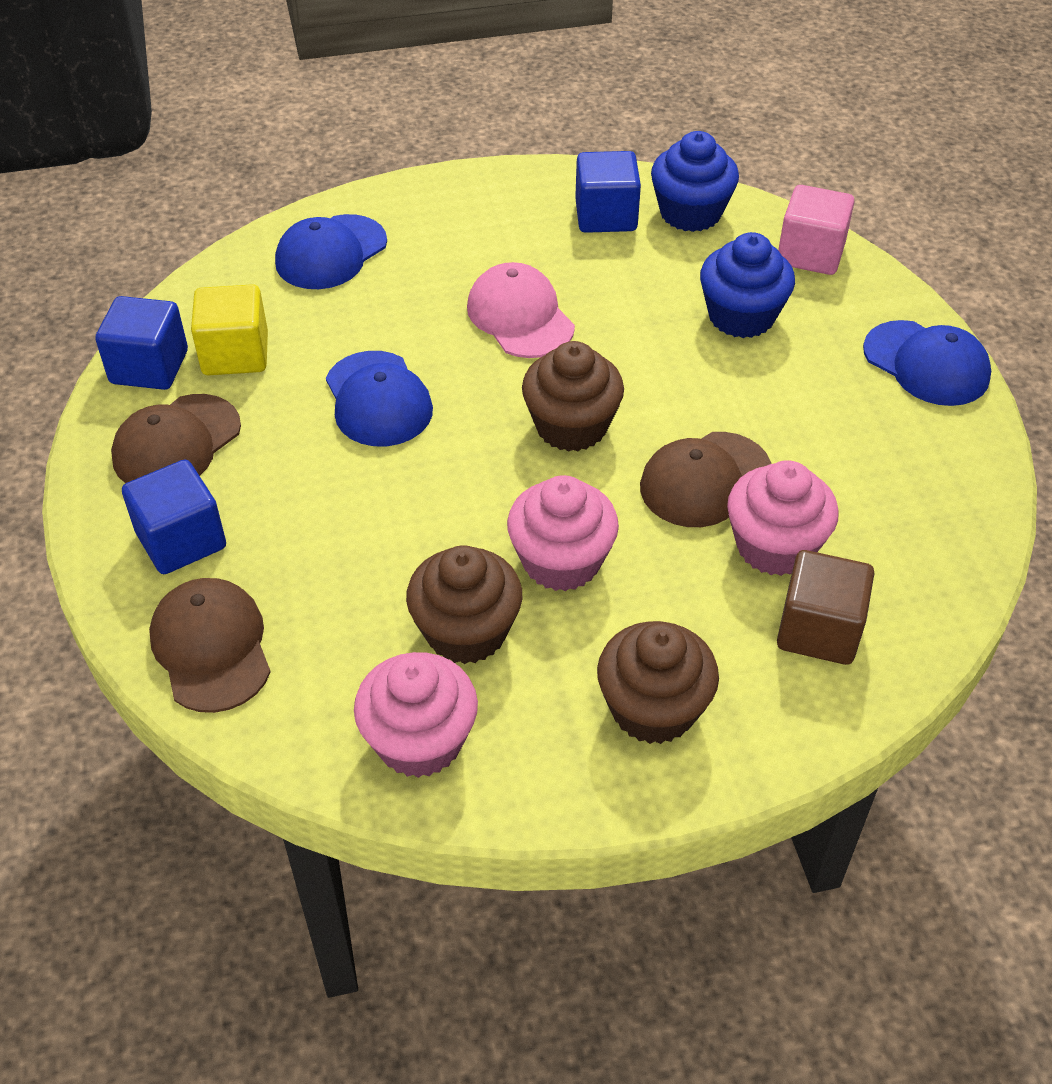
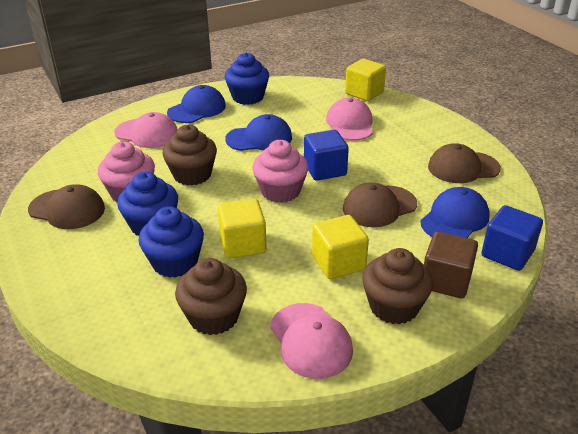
blue cube: 3 -> 2
blue cupcake: 2 -> 3
pink cap: 1 -> 3
pink cube: 1 -> 0
pink cupcake: 3 -> 2
yellow cube: 1 -> 3

